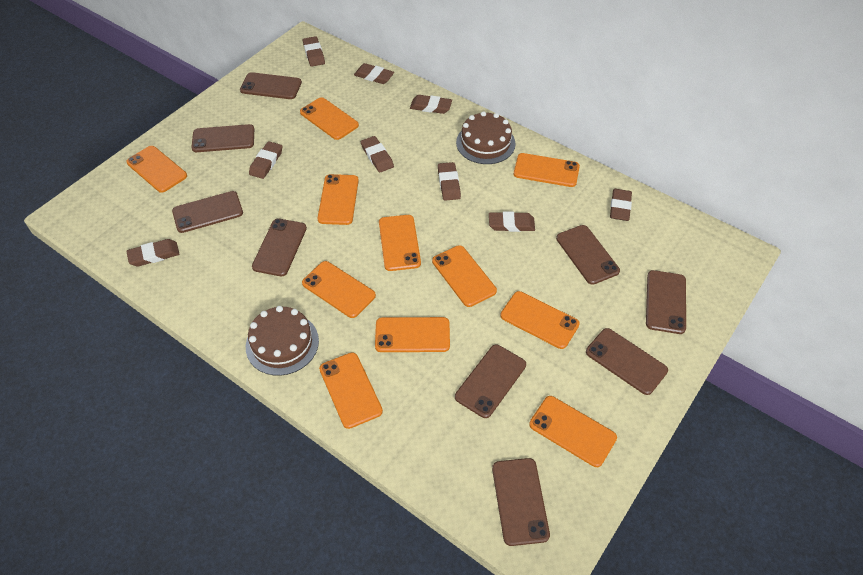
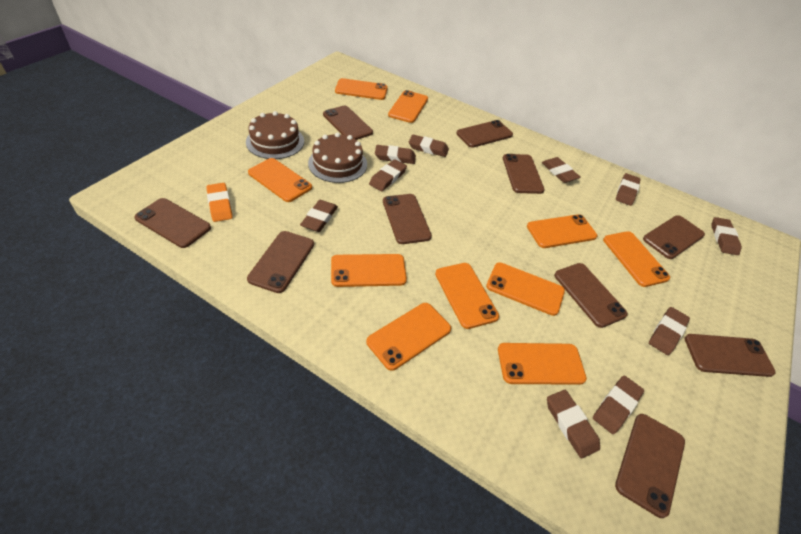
brown eraser: 9 -> 10
brown phone: 9 -> 10
orange eraser: 0 -> 1
orange phone: 11 -> 10

